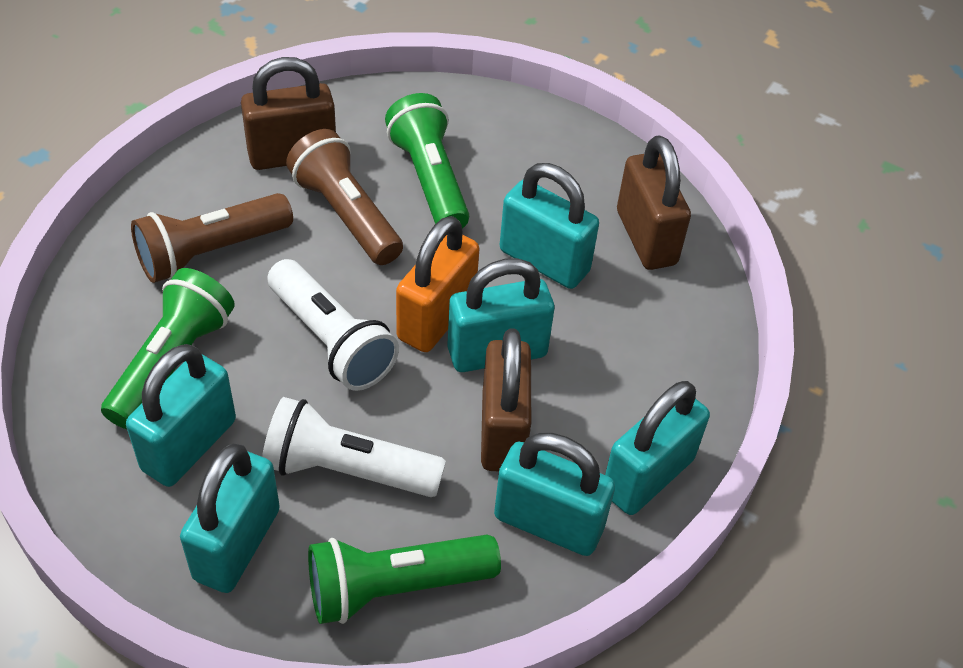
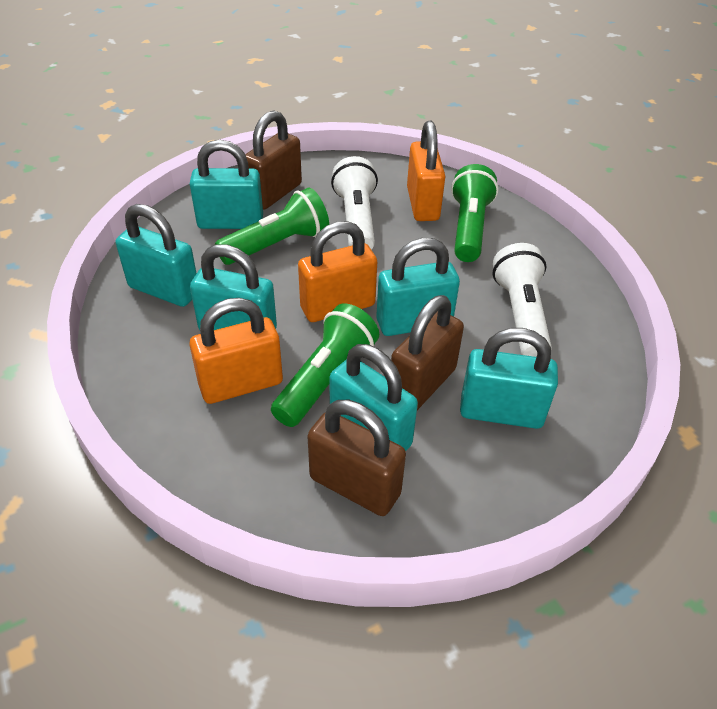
brown flashlight: 2 -> 0
orange padlock: 1 -> 3

